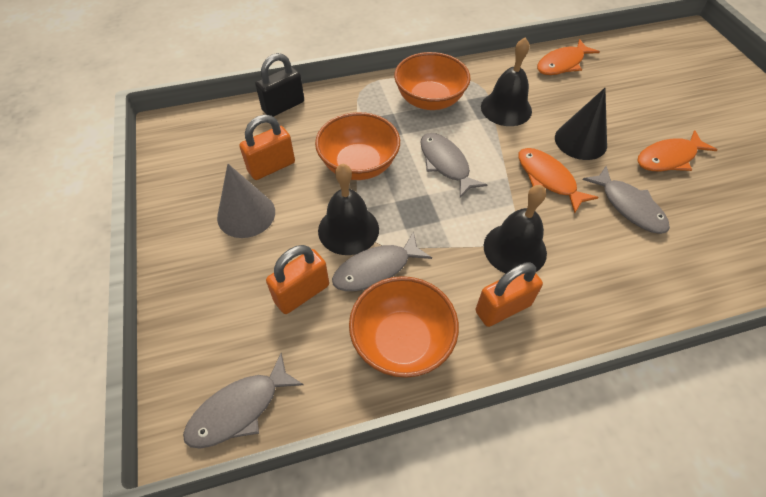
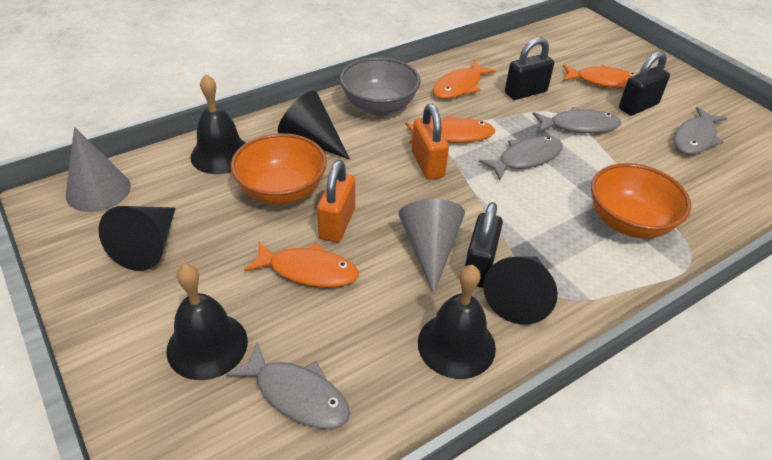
black cone: 1 -> 3
black padlock: 1 -> 3
grey bowl: 0 -> 1
grey cone: 1 -> 2
orange bowl: 3 -> 2
orange fish: 3 -> 4
orange padlock: 3 -> 2

